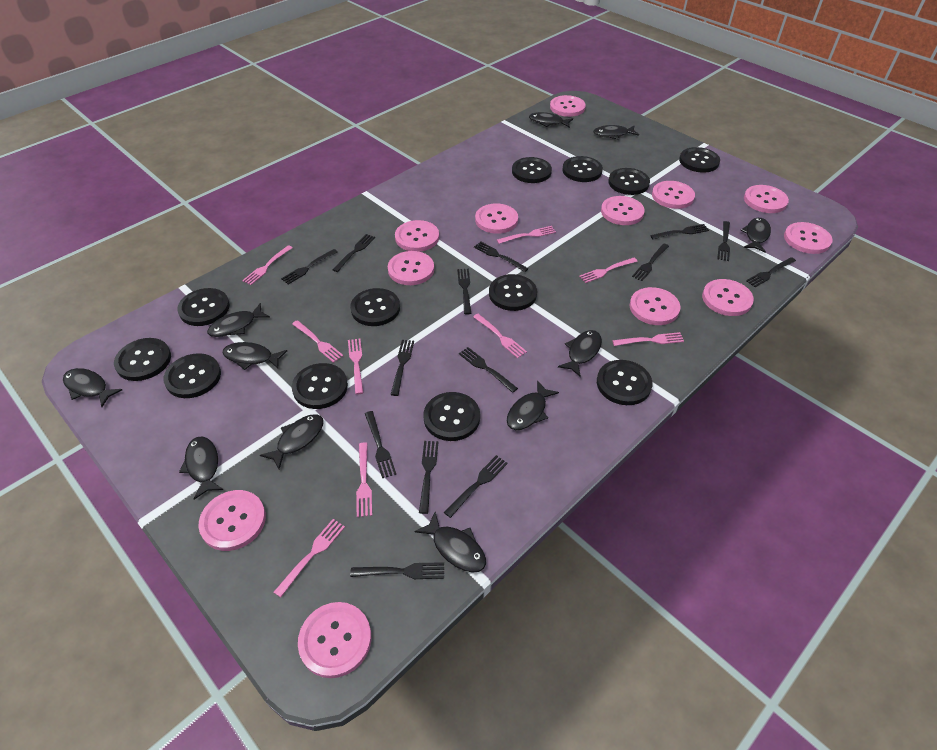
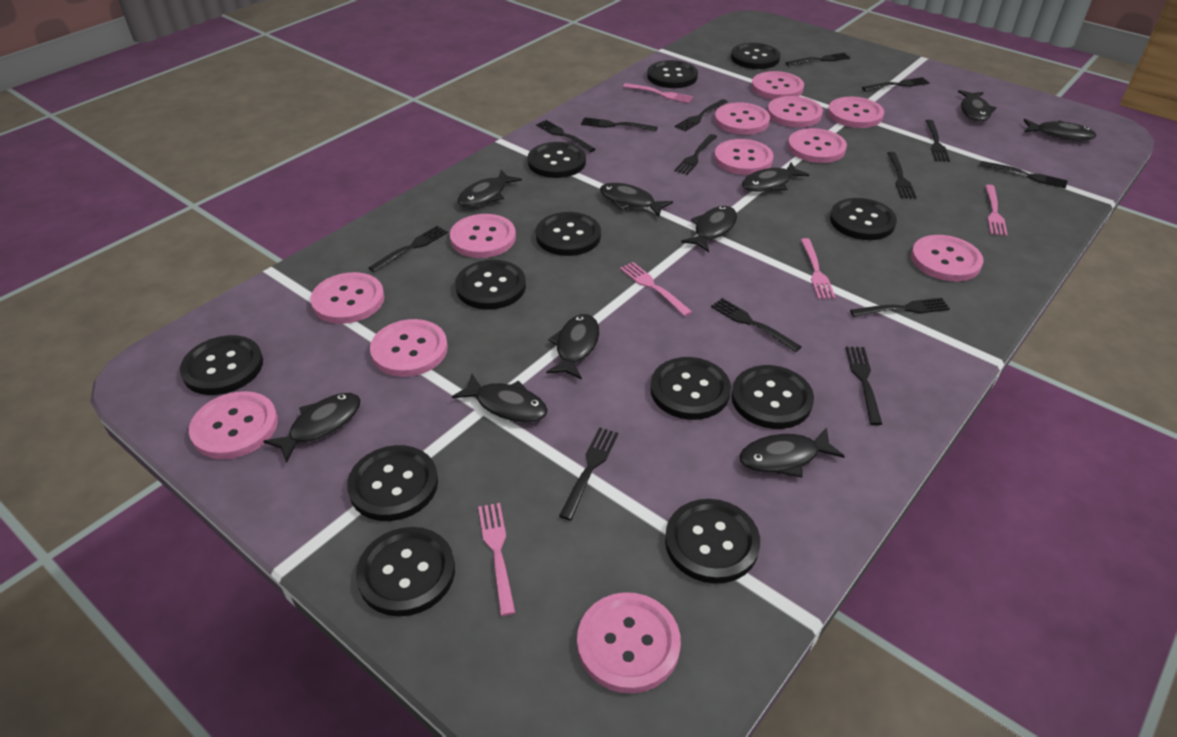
black fish: 11 -> 10
pink fork: 9 -> 5

